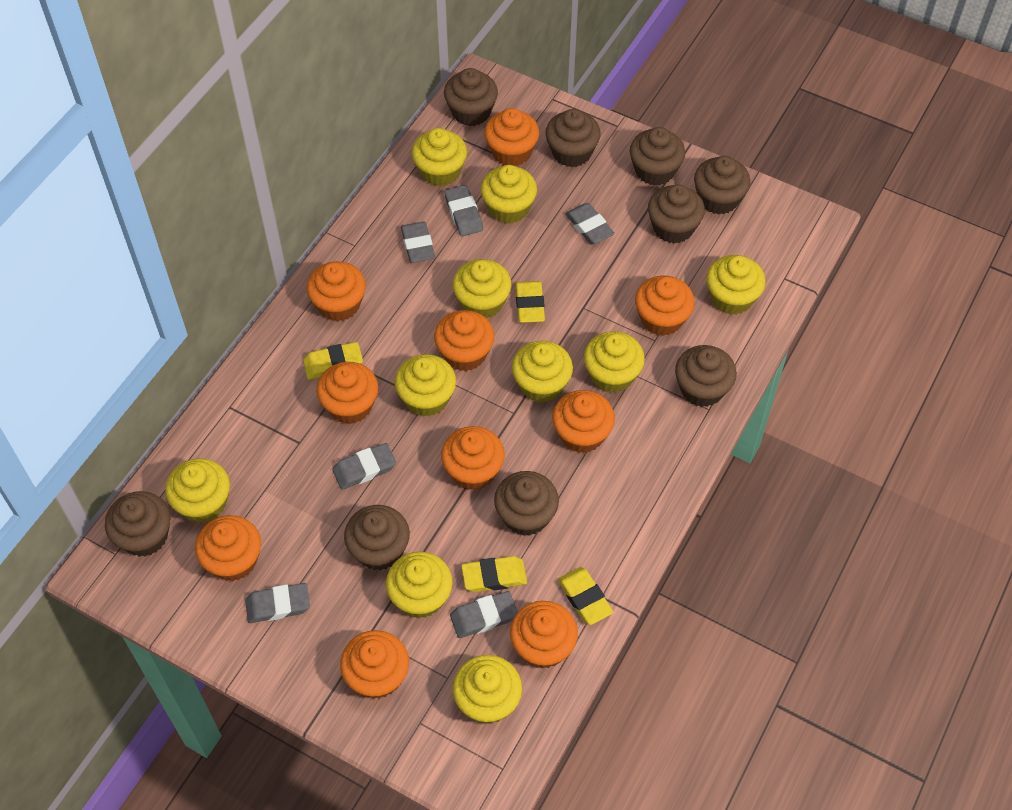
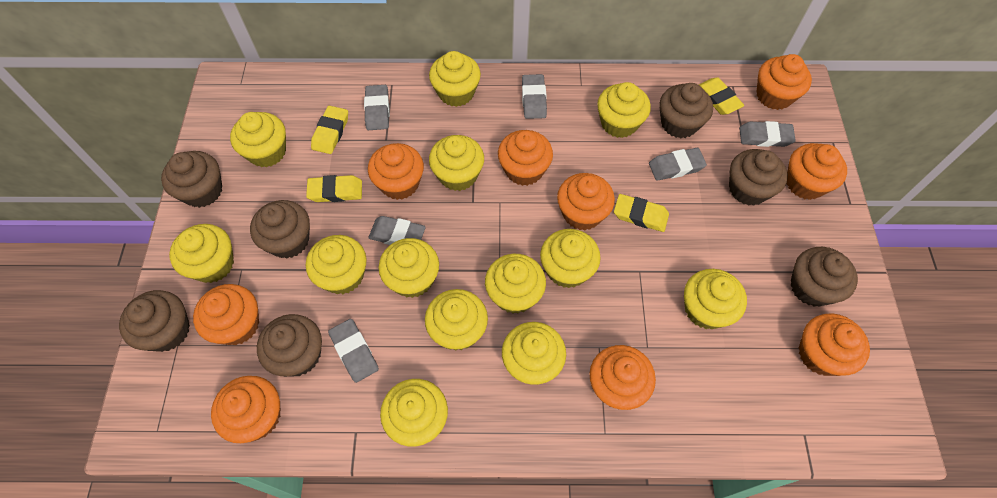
brown cupcake: 9 -> 7
orange cupcake: 10 -> 9
yellow cupcake: 10 -> 13

